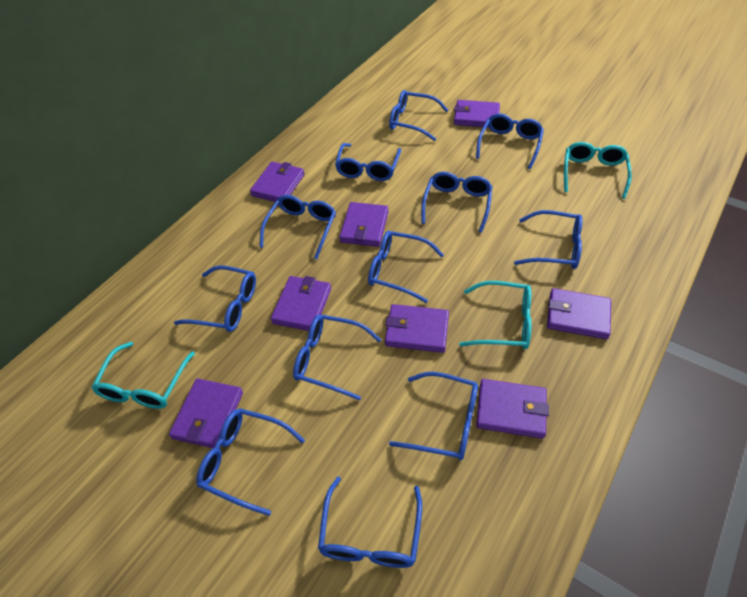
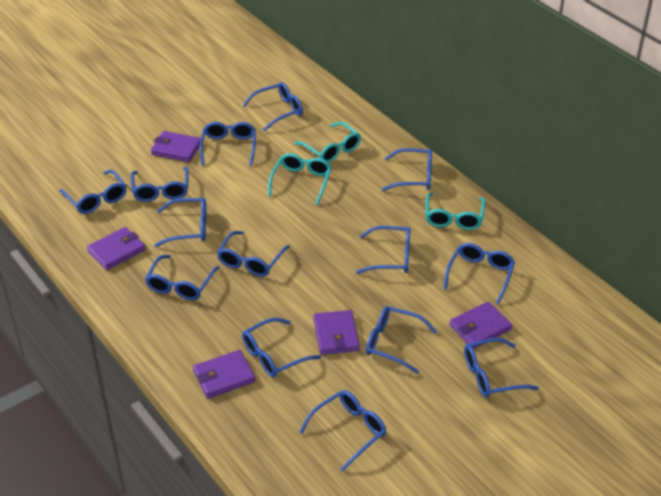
blue glasses: 12 -> 14
purple wallet: 8 -> 5

